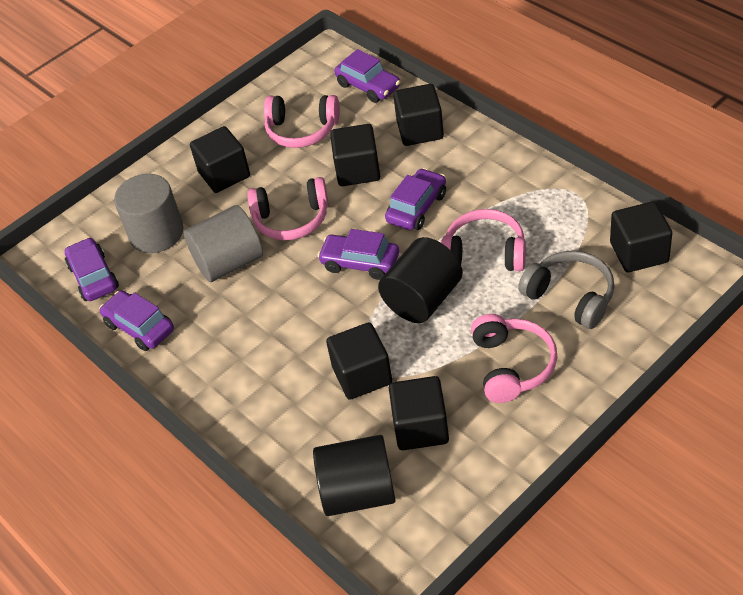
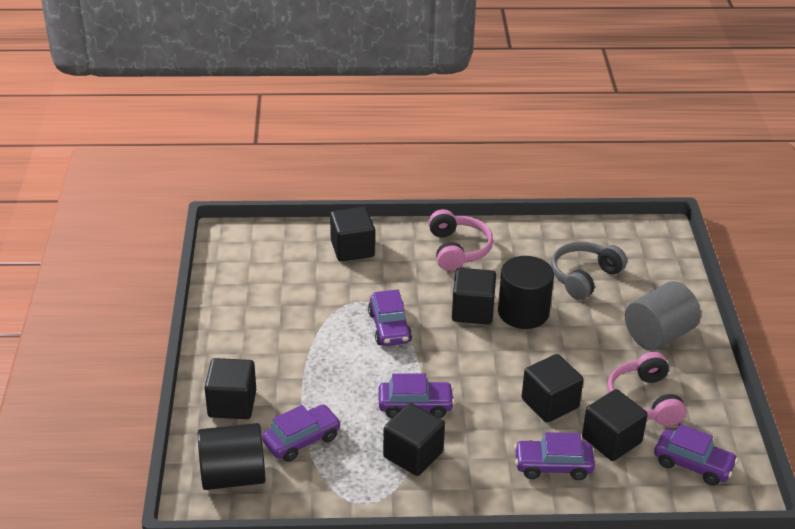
grey cylinder: 2 -> 1
pink headphones: 4 -> 2

